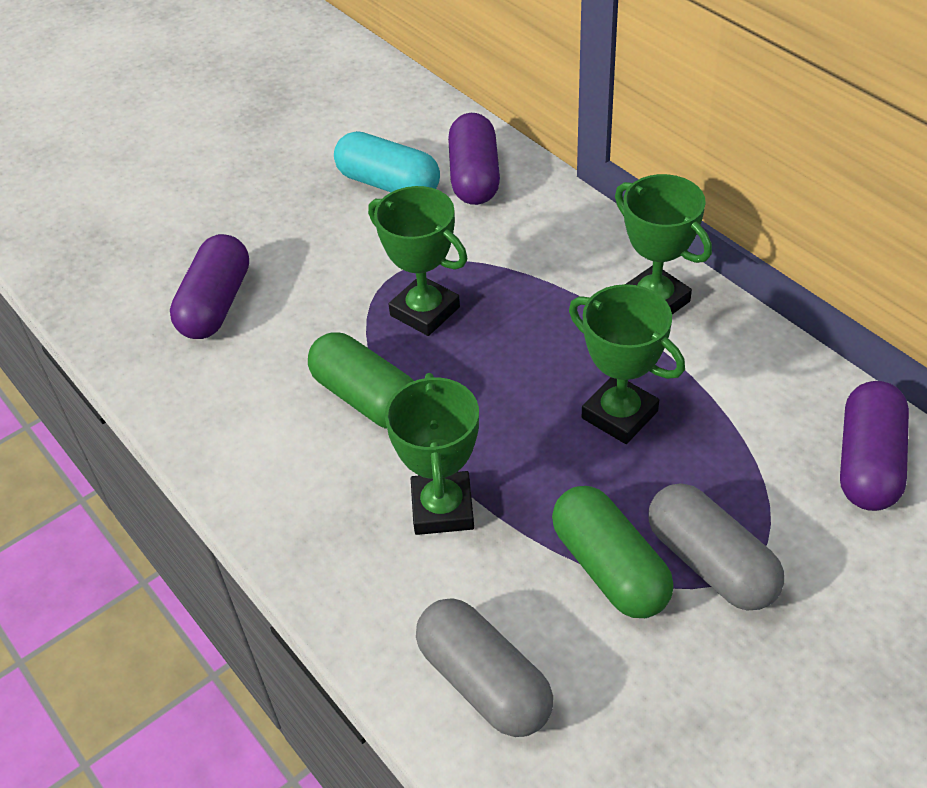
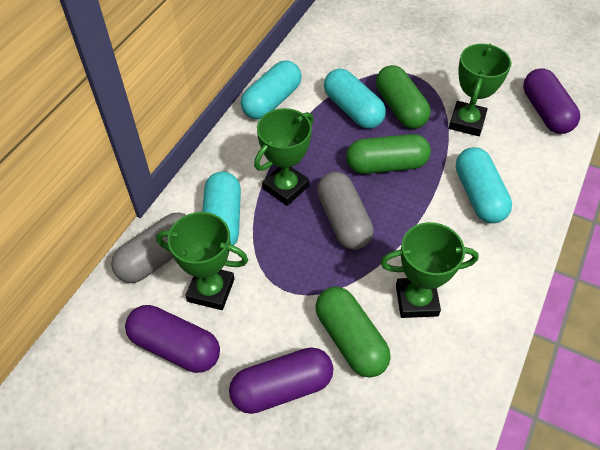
green capsule: 2 -> 3
turquoise capsule: 1 -> 4

